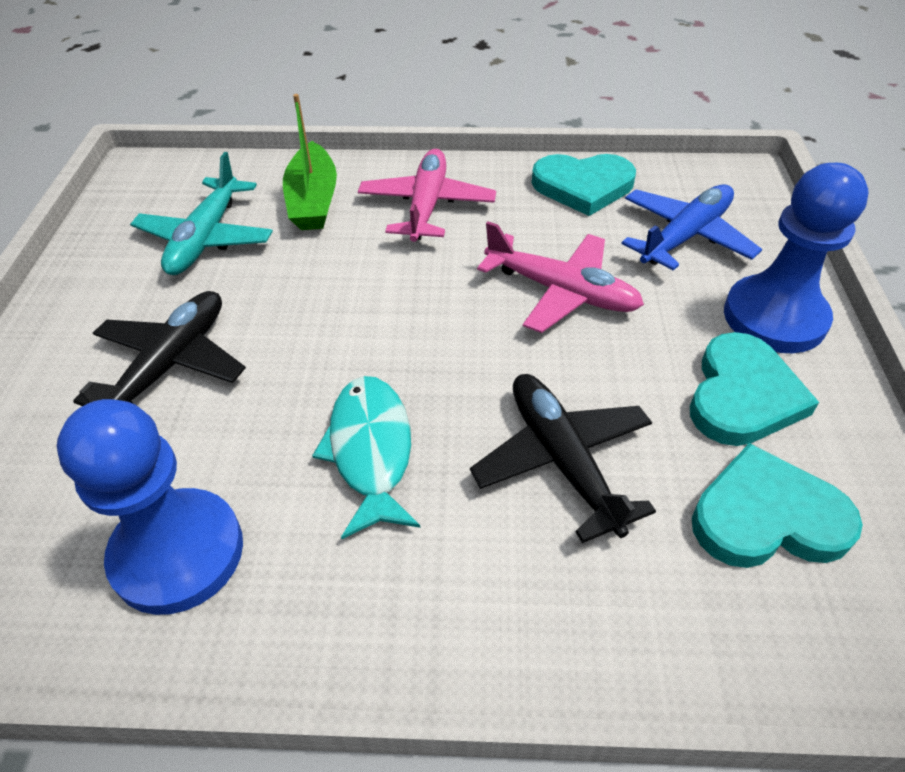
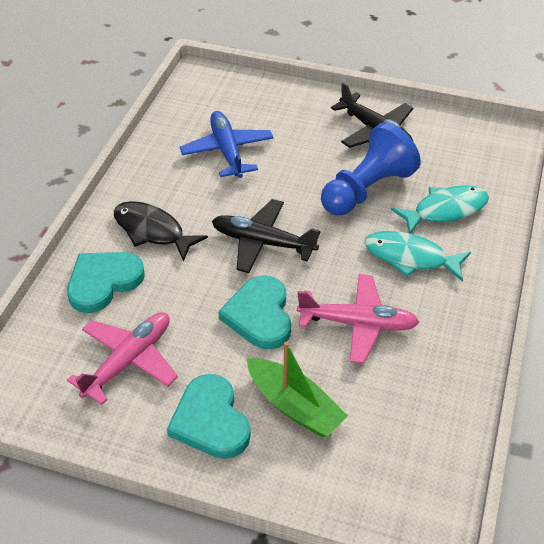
black fish: 0 -> 1
blue pawn: 2 -> 1
turquoise fish: 1 -> 2
turquoise plane: 1 -> 0

